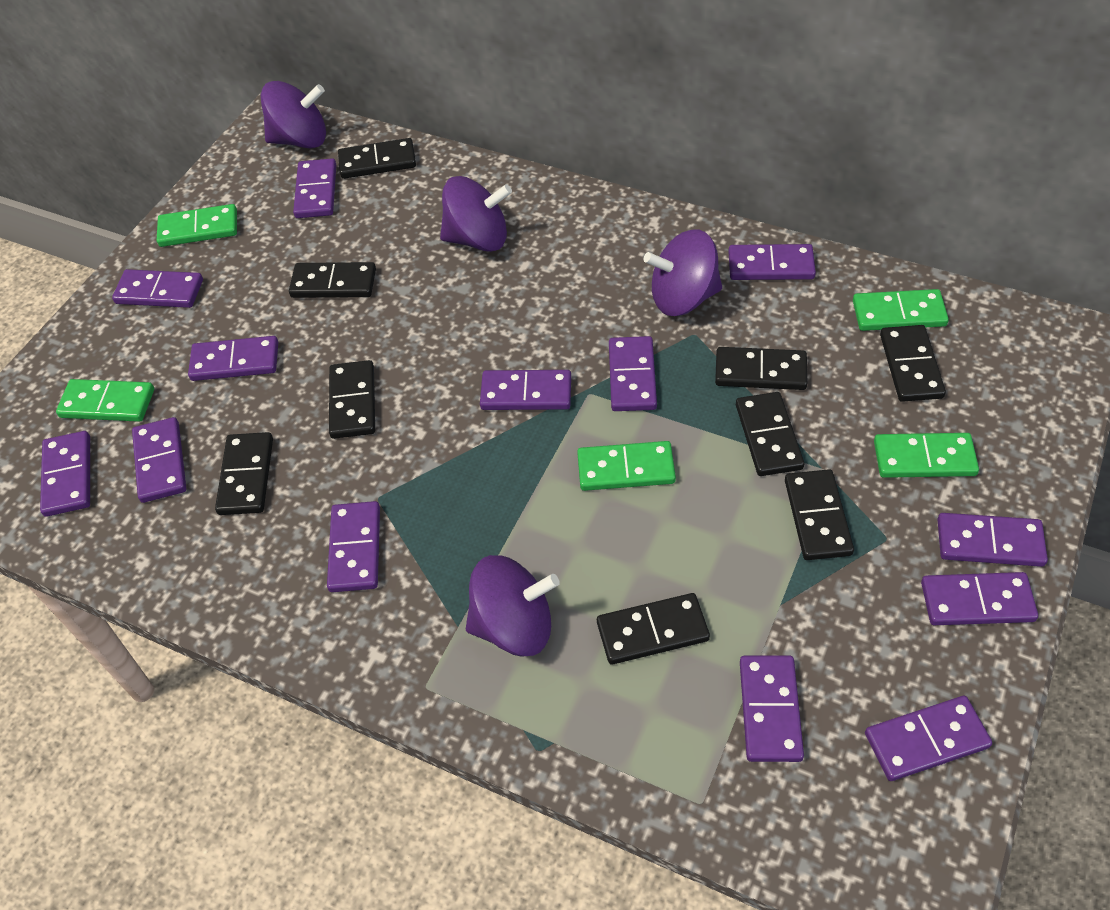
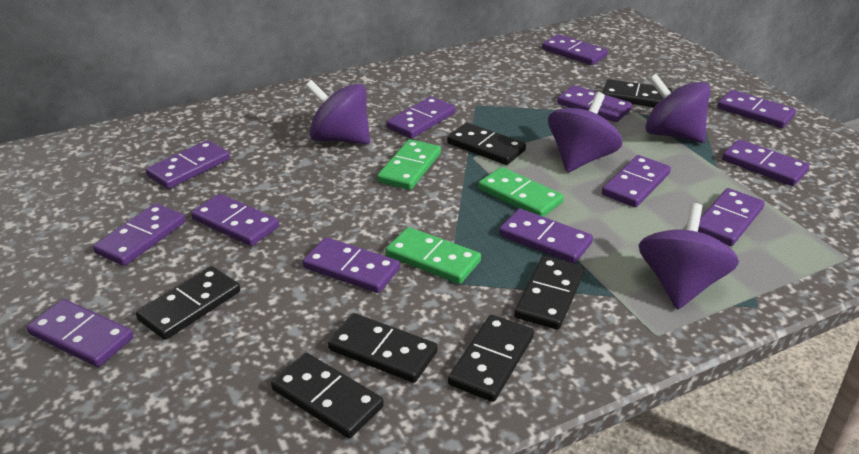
black domino: 9 -> 7
green domino: 5 -> 3

